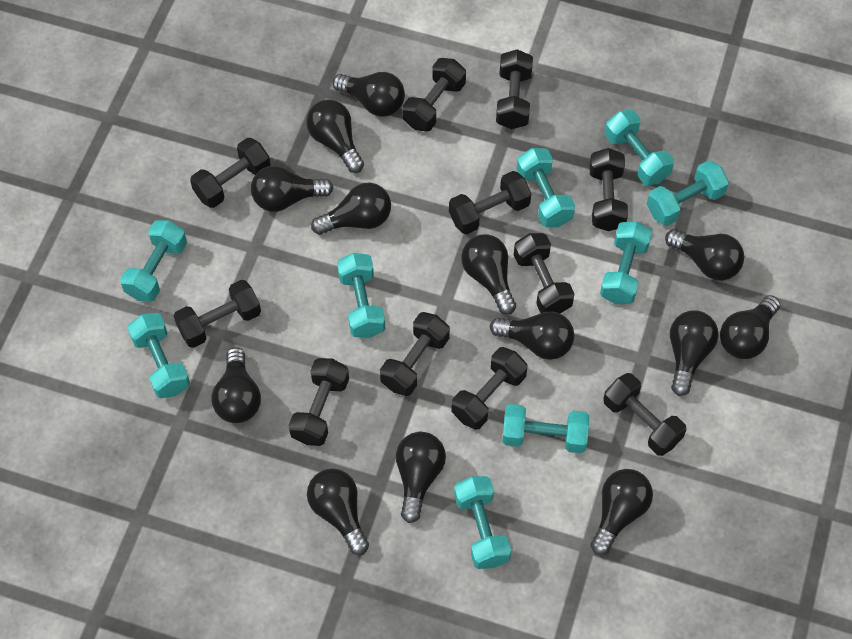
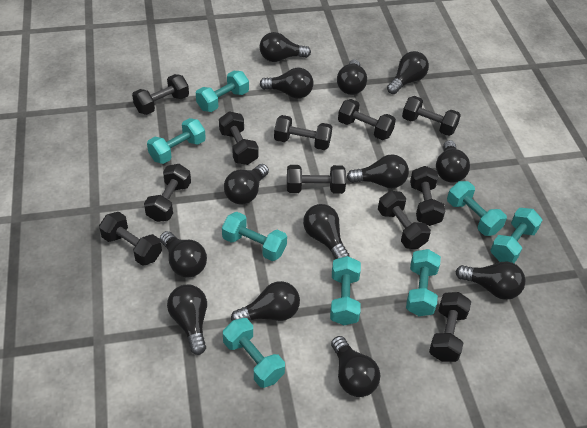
turquoise dumbbell: 9 -> 8

